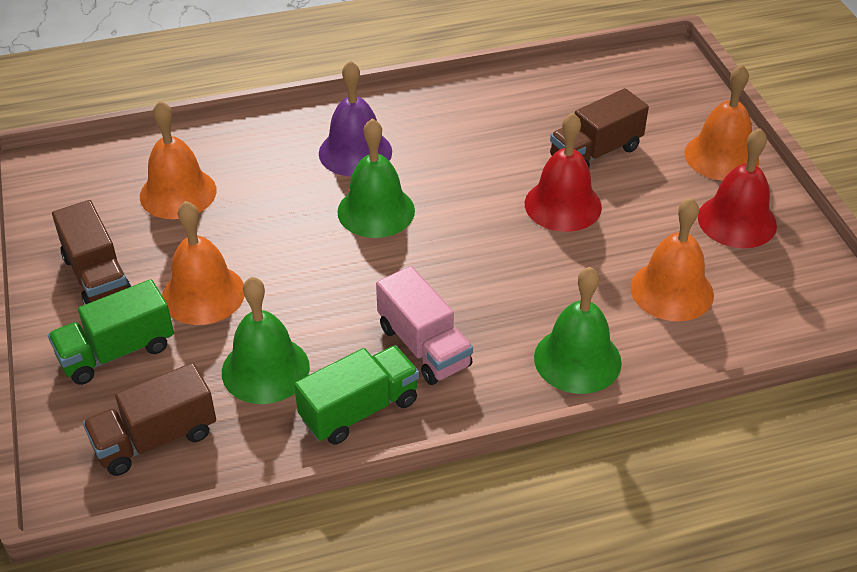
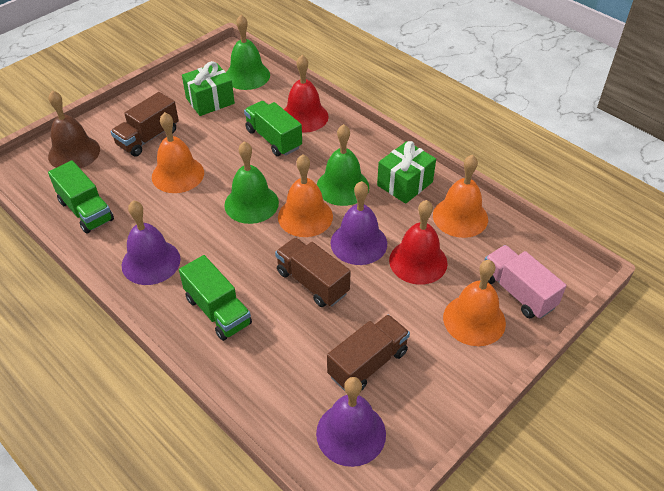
brown bell: 0 -> 1
green gift: 0 -> 2
green truck: 2 -> 3
purple bell: 1 -> 3

